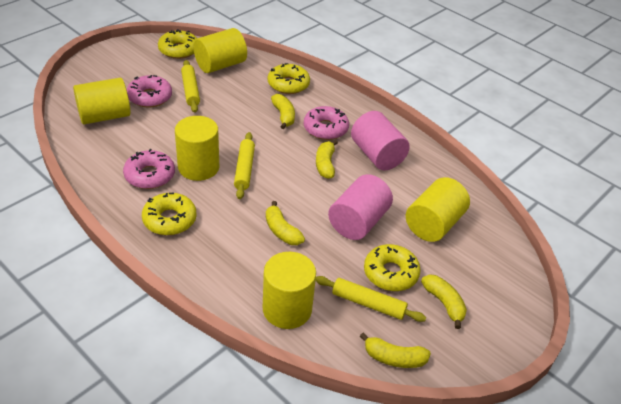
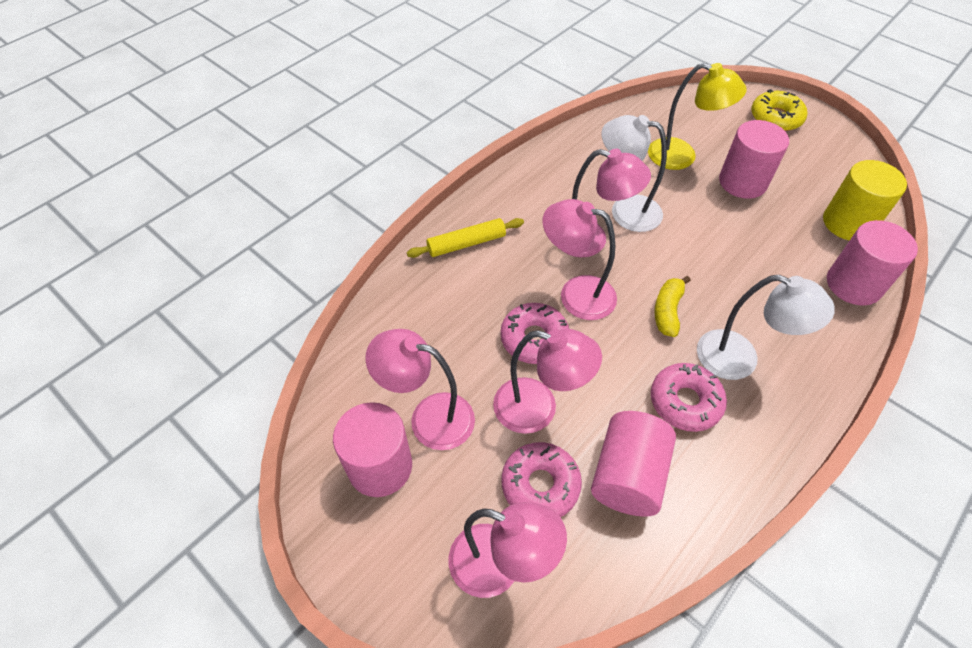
pink cylinder: 2 -> 4
pink lamp: 0 -> 5
white lamp: 0 -> 2
yellow banana: 5 -> 1
yellow cylinder: 5 -> 1
yellow donut: 4 -> 1
yellow lamp: 0 -> 1
yellow rolling pin: 3 -> 1

